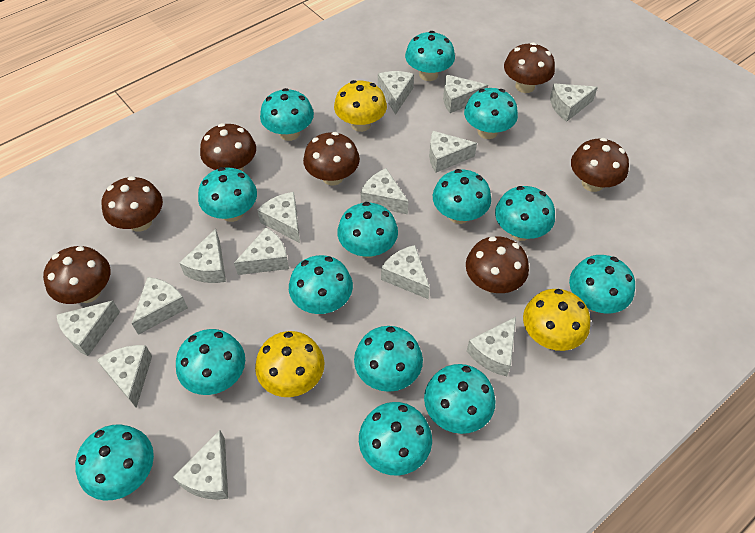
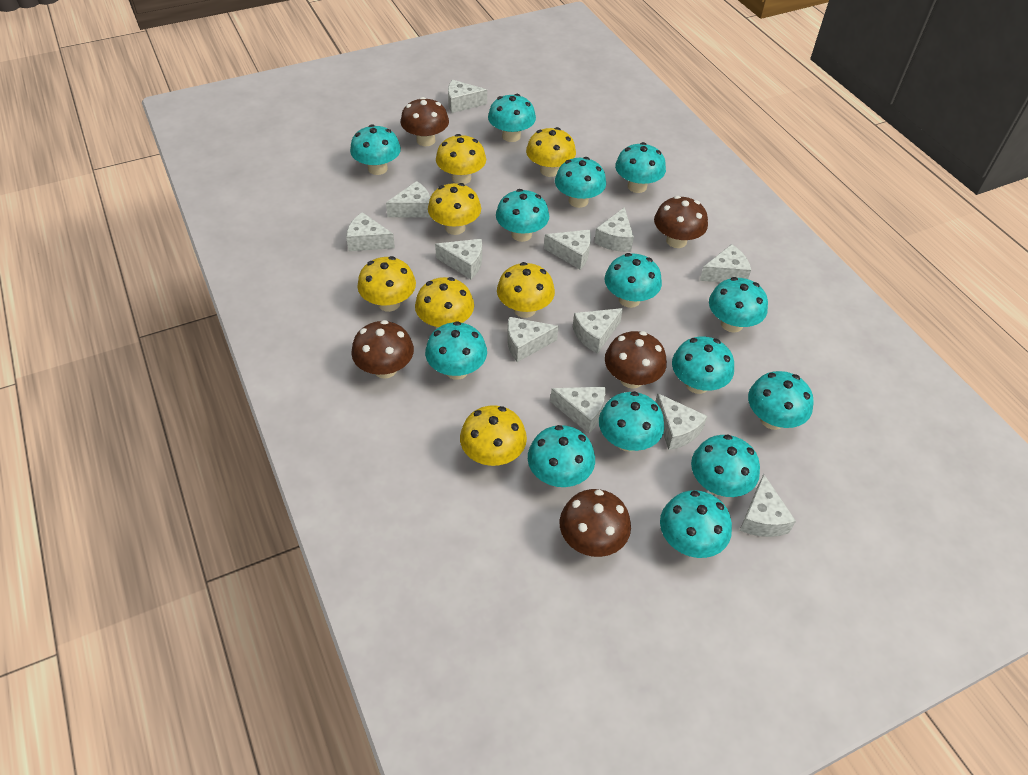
brown mushroom: 7 -> 5
white cheese: 14 -> 12
yellow mushroom: 3 -> 7

